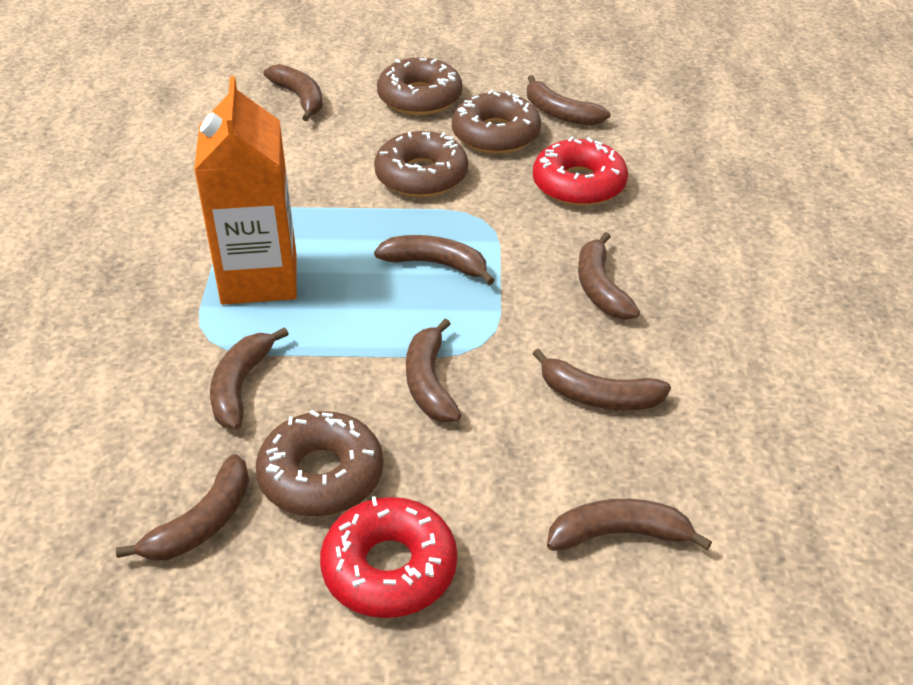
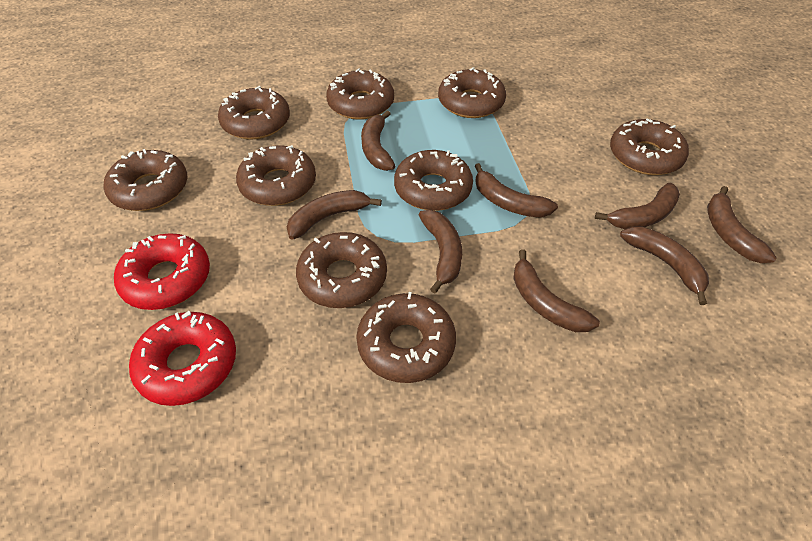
brown banana: 9 -> 8
brown donut: 4 -> 9
orange carton: 1 -> 0

